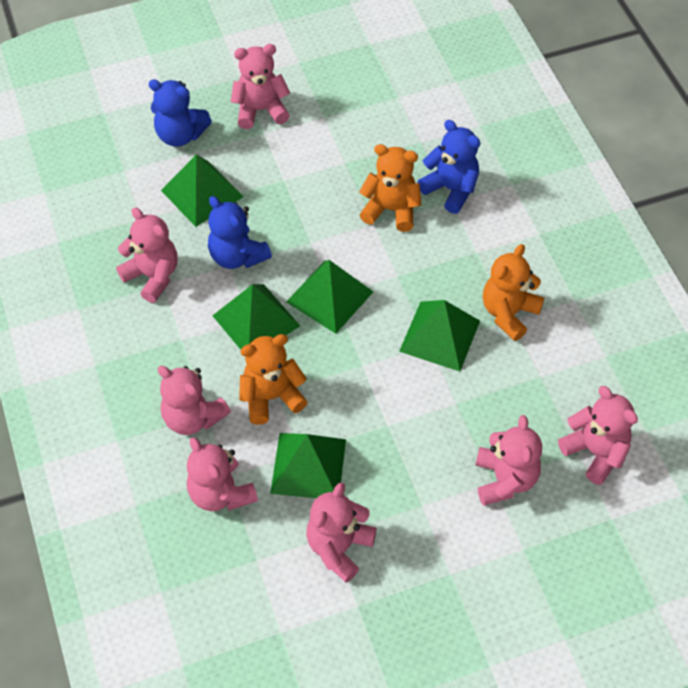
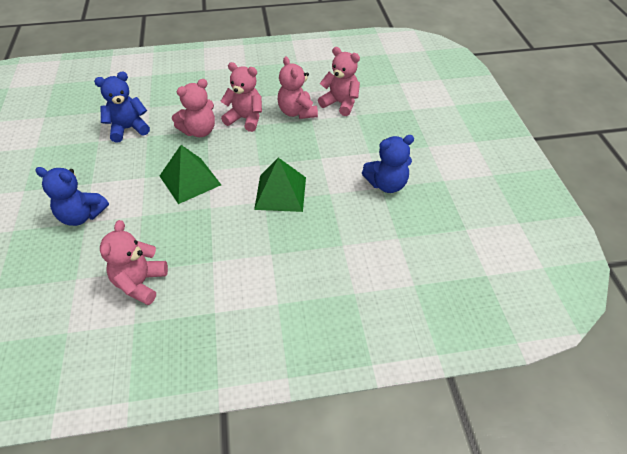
green pyramid: 5 -> 2
orange teddy bear: 3 -> 0
pink teddy bear: 7 -> 5

